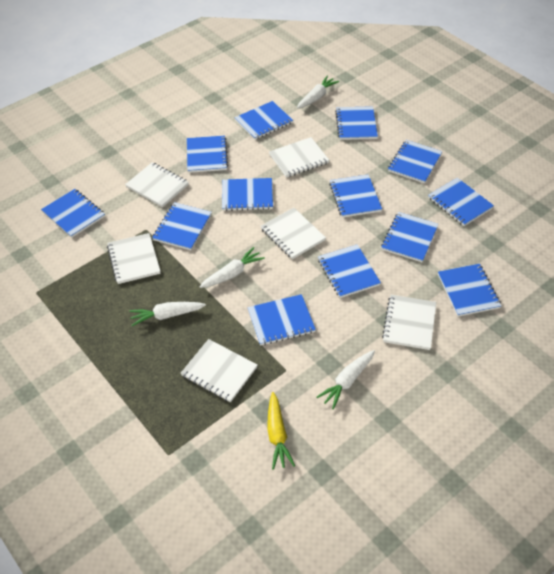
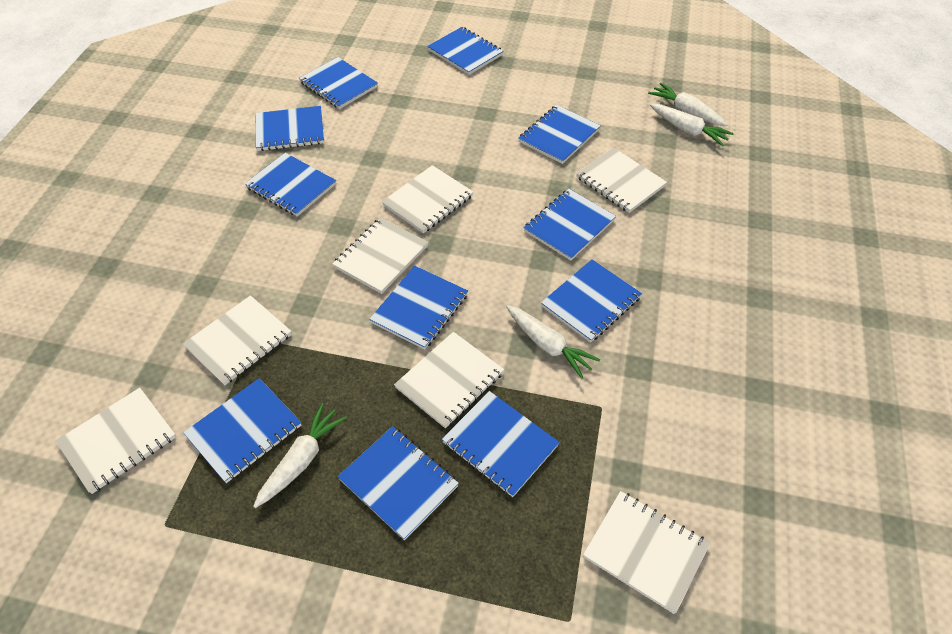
blue notebook: 13 -> 11
white notebook: 6 -> 7
yellow carrot: 1 -> 0

